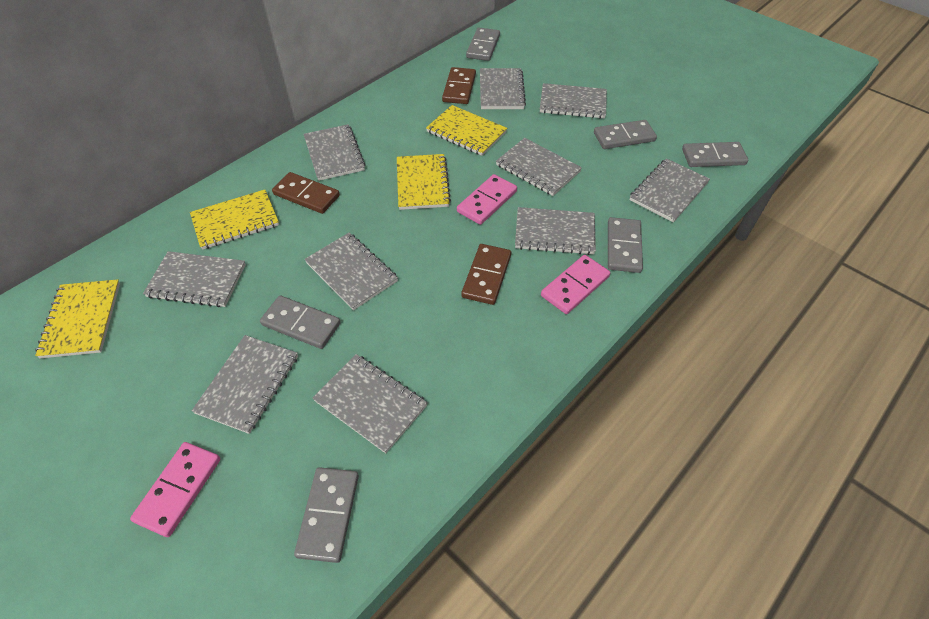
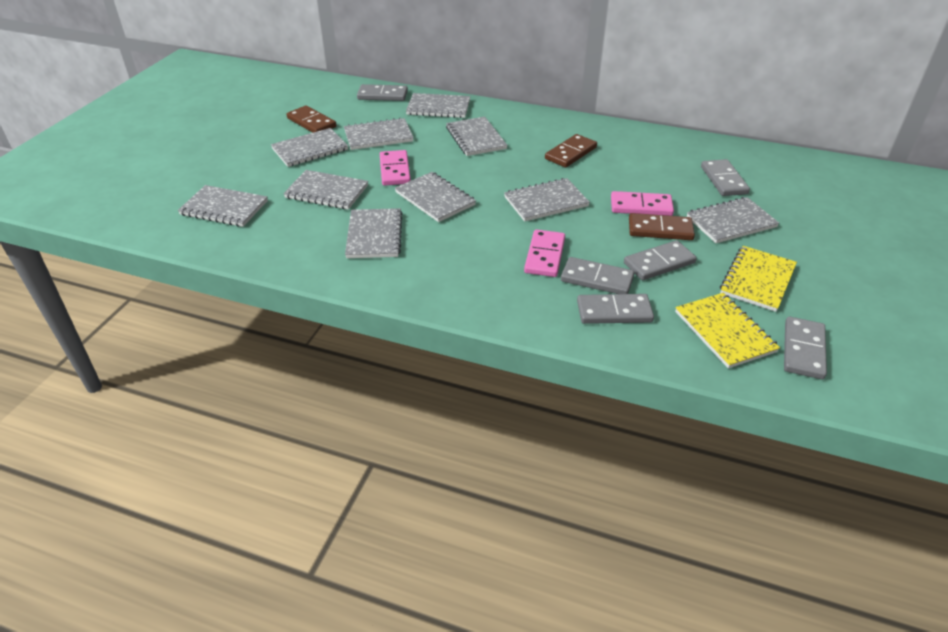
yellow notebook: 4 -> 2

